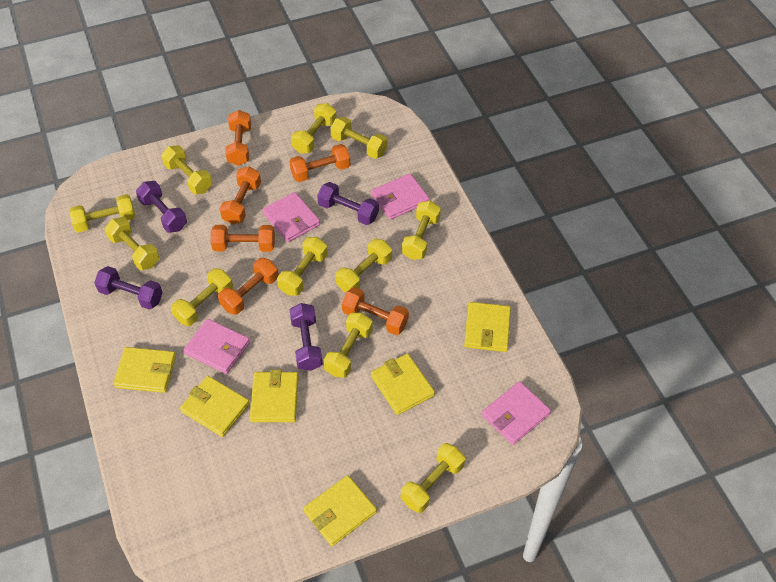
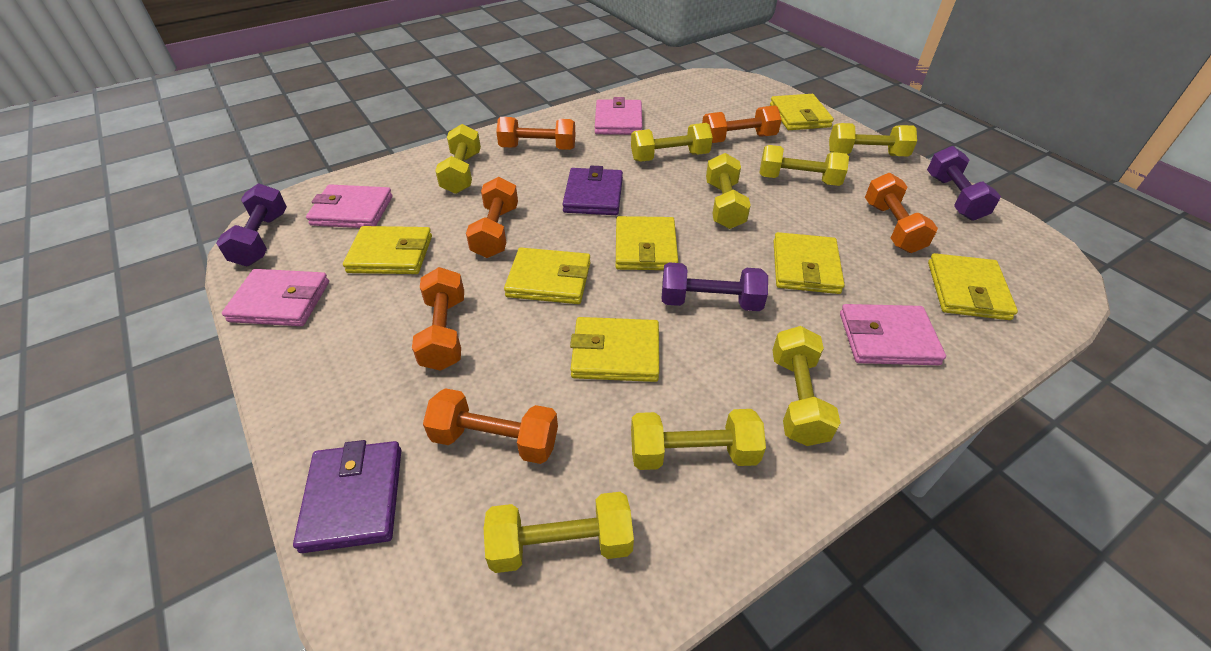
purple dumbbell: 4 -> 3
purple wallet: 0 -> 2
yellow dumbbell: 11 -> 8
yellow wallet: 6 -> 7

